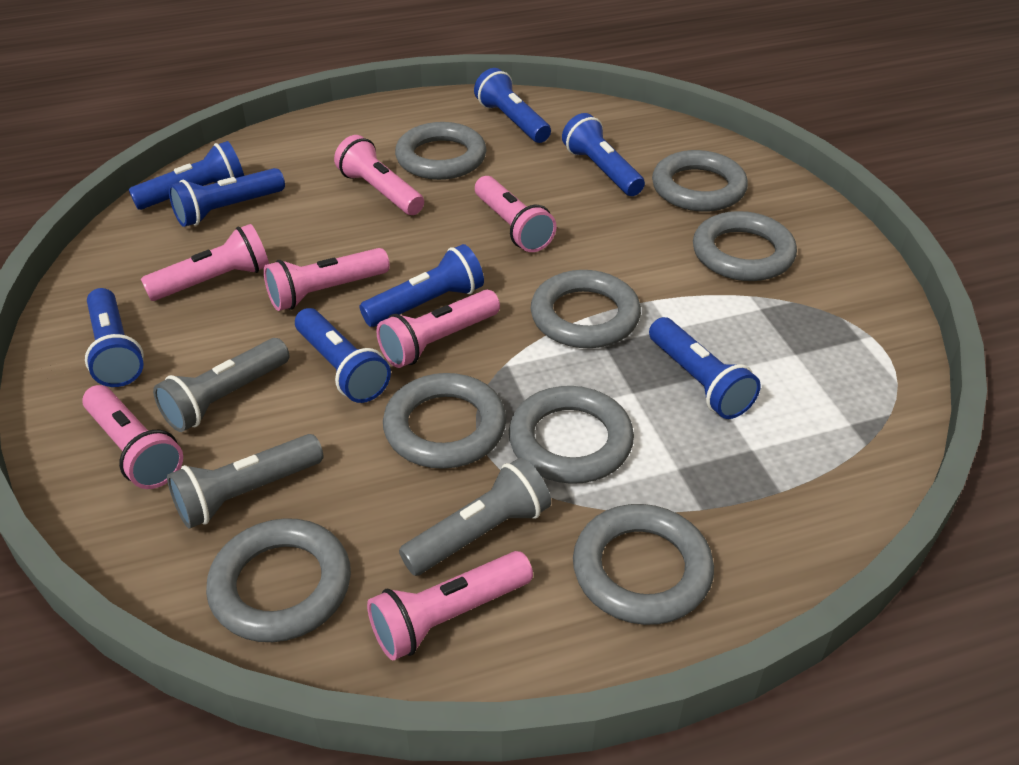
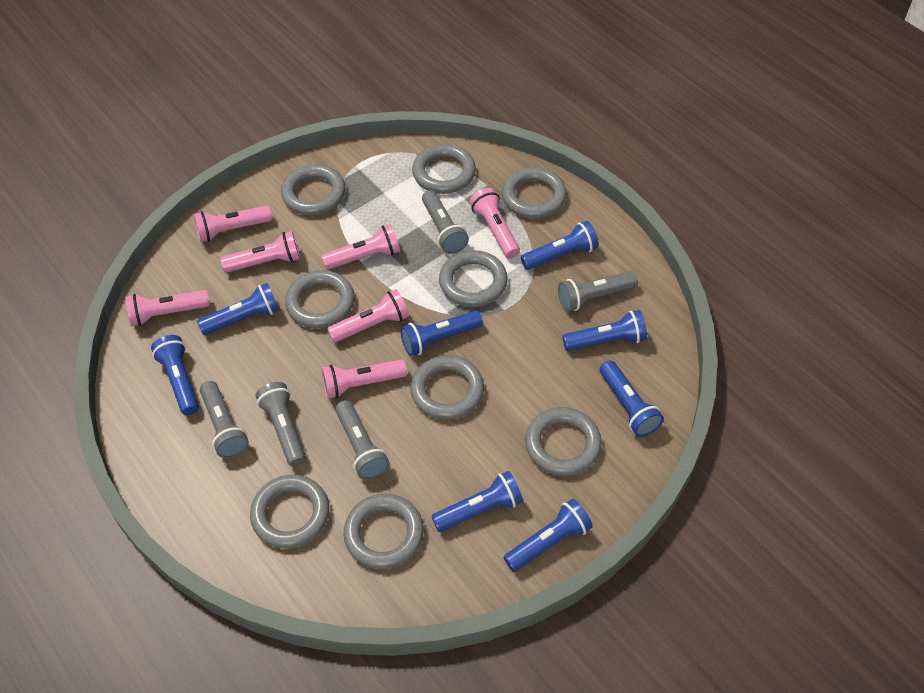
grey flashlight: 3 -> 5
grey ring: 8 -> 9

